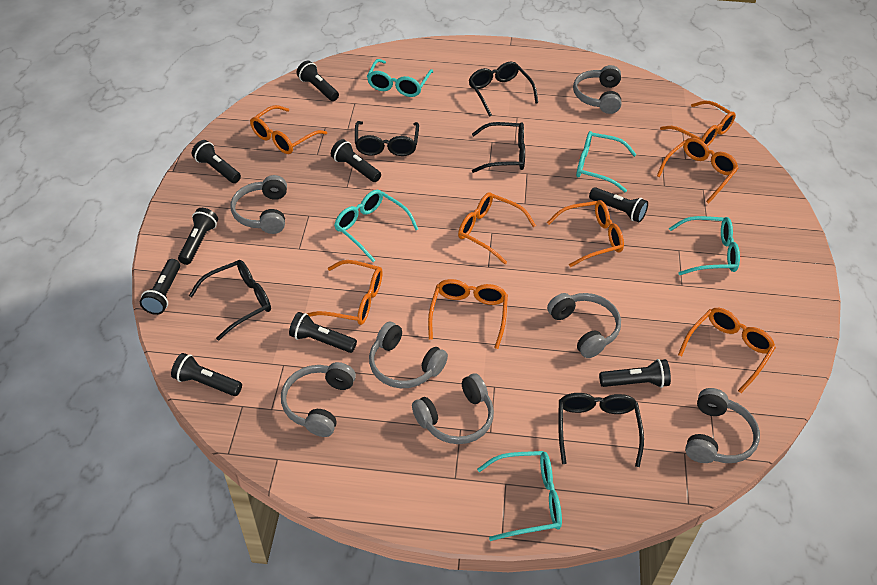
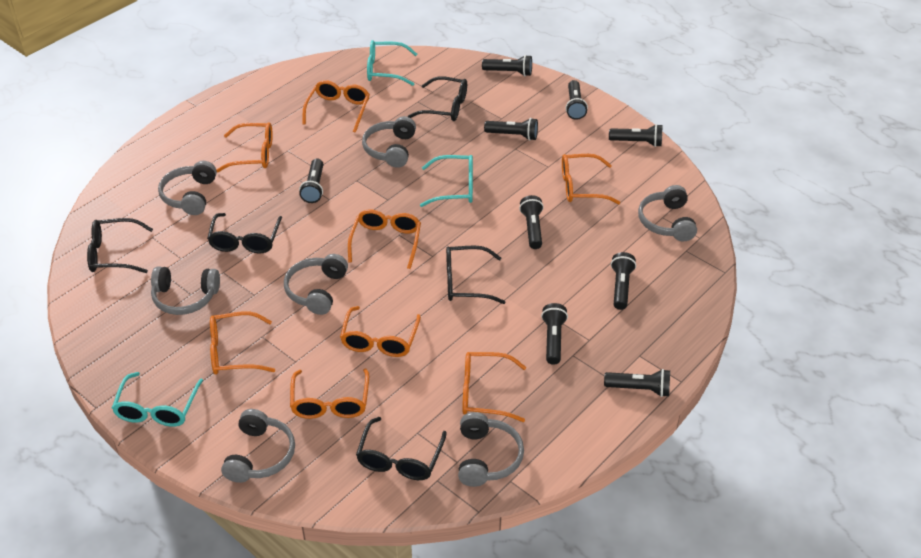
turquoise glasses: 5 -> 3

